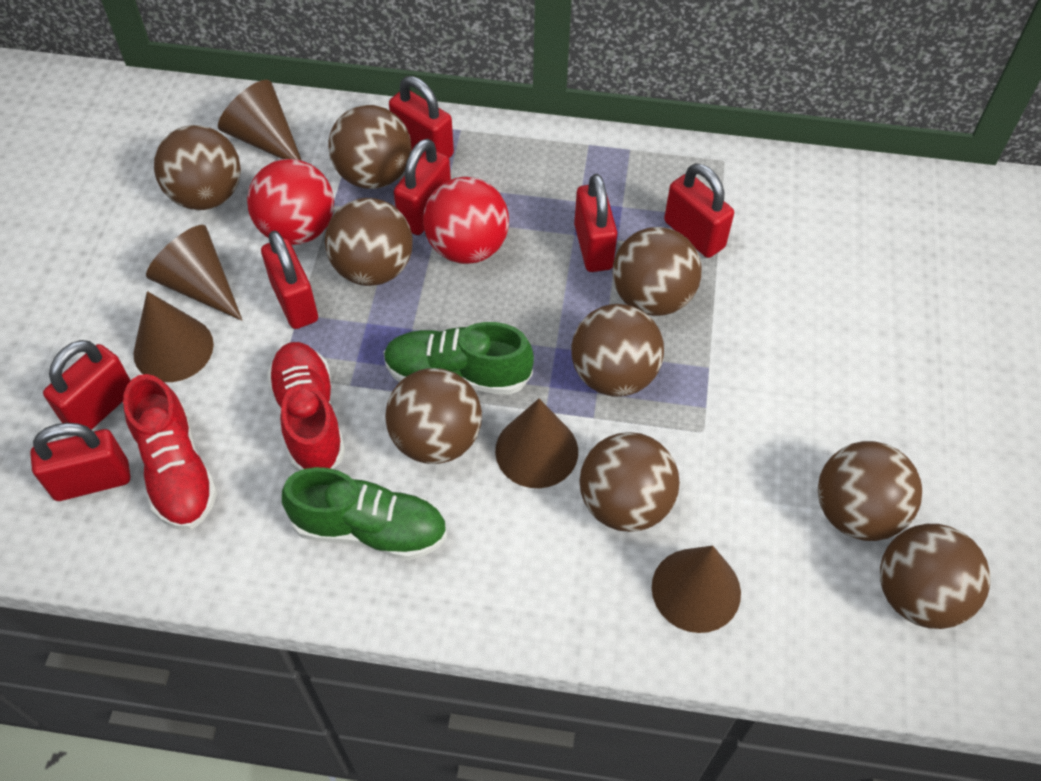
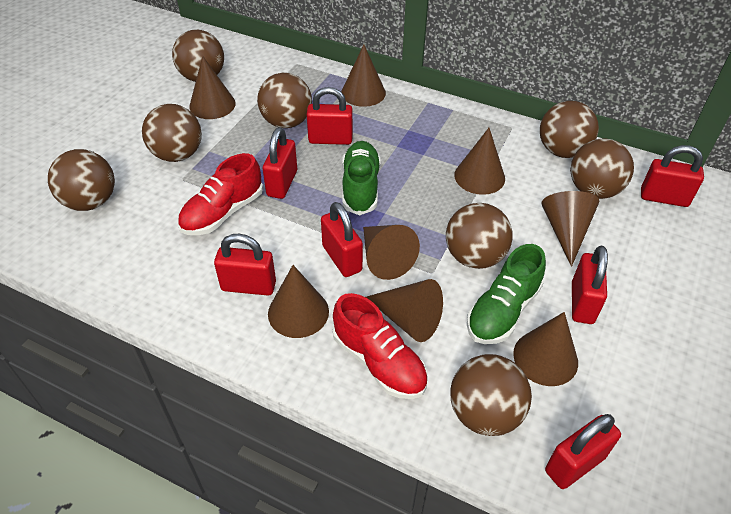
brown ball: 9 -> 8
brown cone: 5 -> 8
red ball: 2 -> 0

